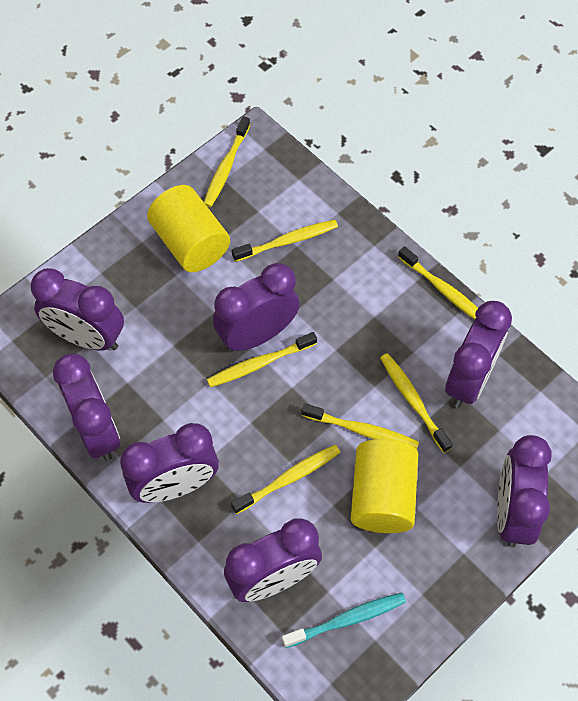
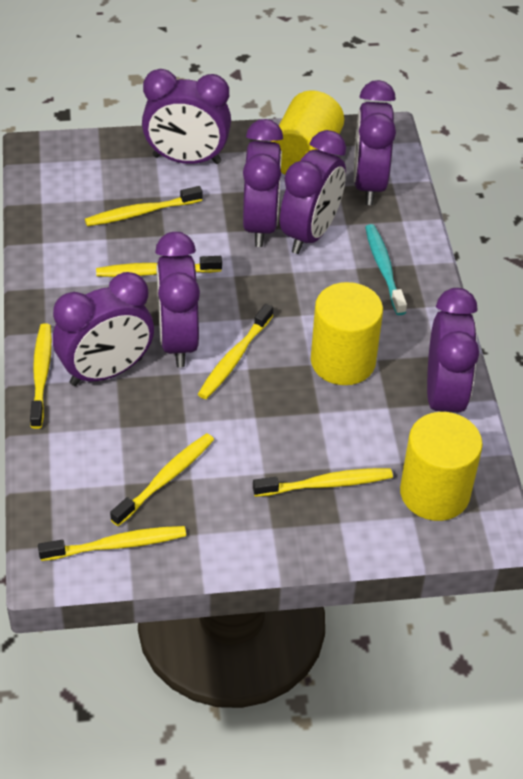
yellow cylinder: 2 -> 3

